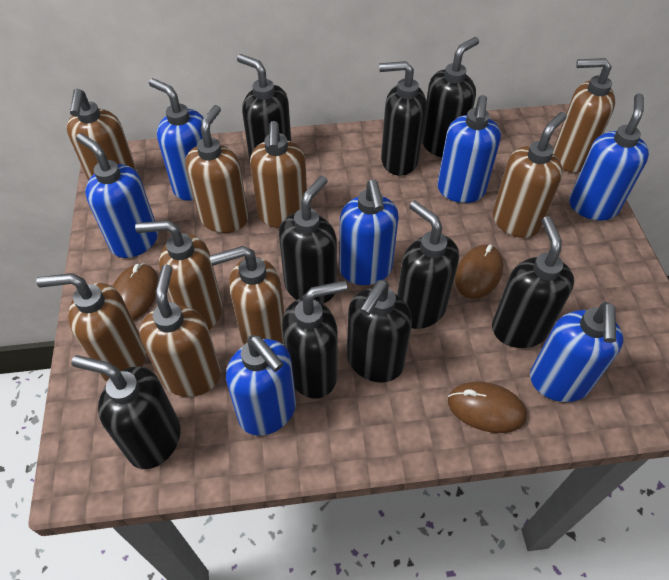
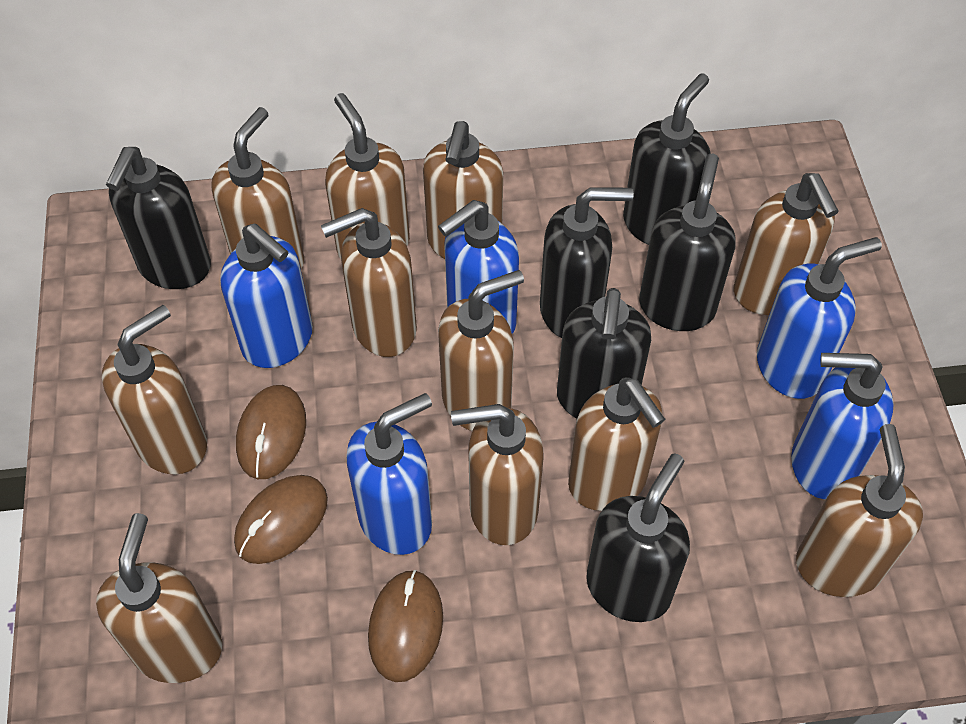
black soap dispenser: 9 -> 6
blue soap dispenser: 7 -> 5
brown soap dispenser: 9 -> 11

